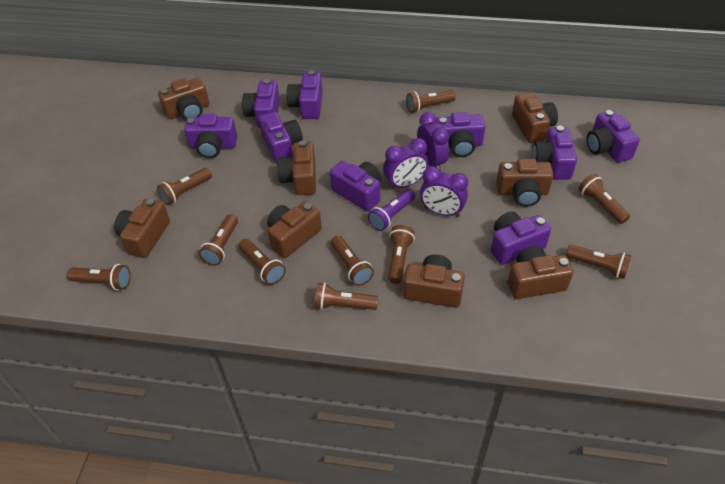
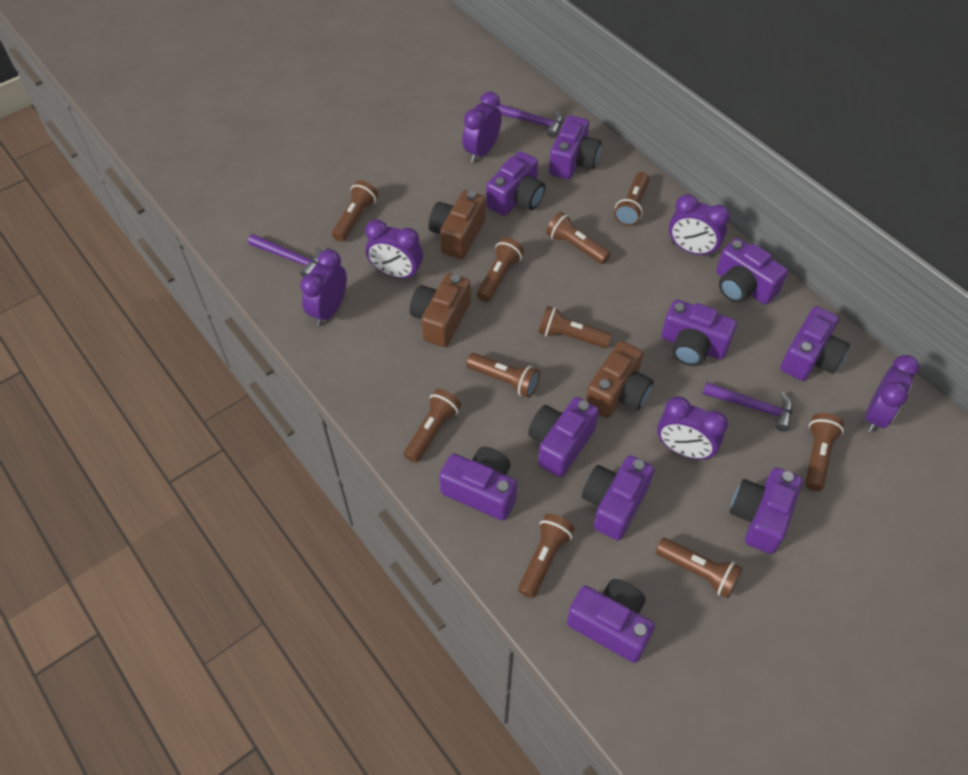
brown camera: 8 -> 3
purple camera: 9 -> 10
purple clock: 3 -> 6
purple flashlight: 1 -> 0
purple hammer: 0 -> 3

